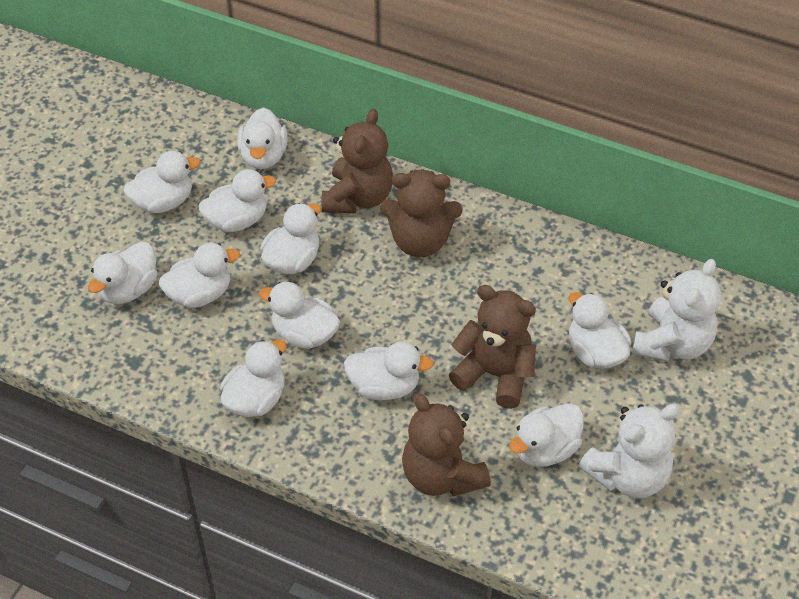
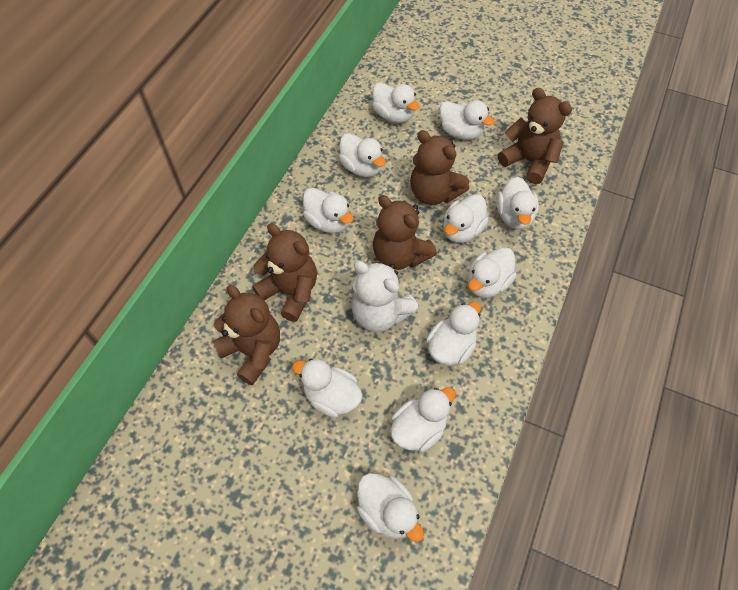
brown teddy bear: 4 -> 5
white teddy bear: 2 -> 1

